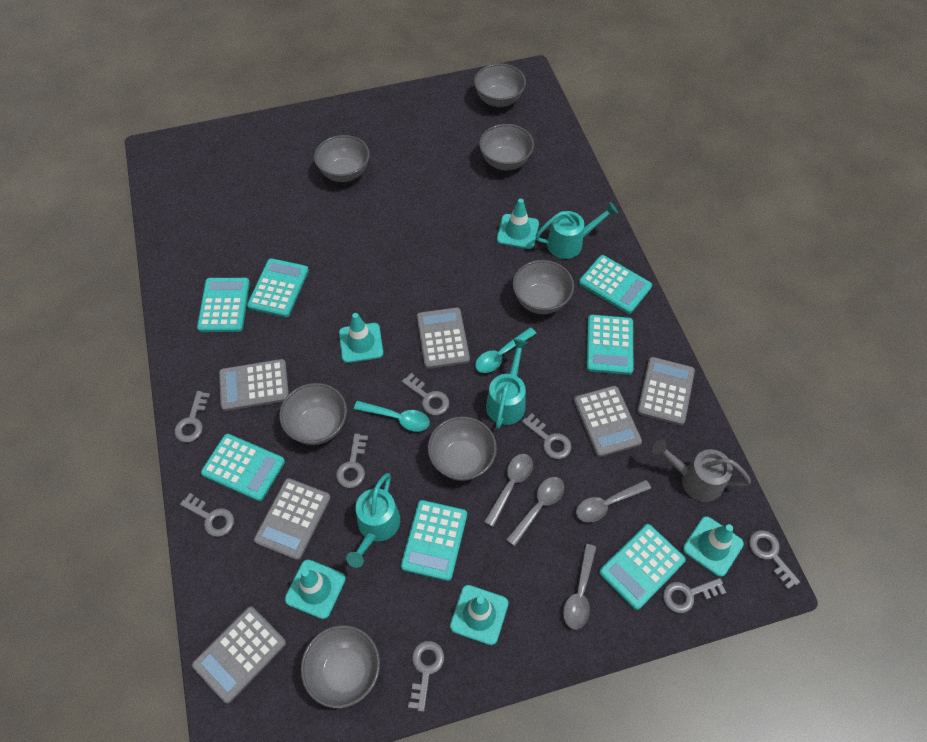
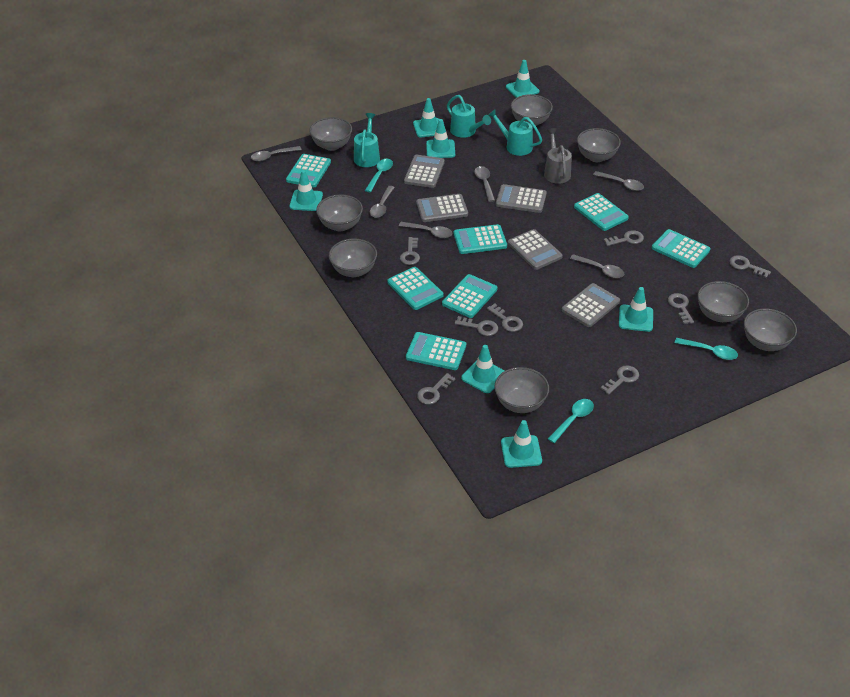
grey bowl: 7 -> 8
grey calculator: 6 -> 5
grey spoon: 4 -> 6
turquoise spoon: 2 -> 3
turquoise traffic cone: 5 -> 7

